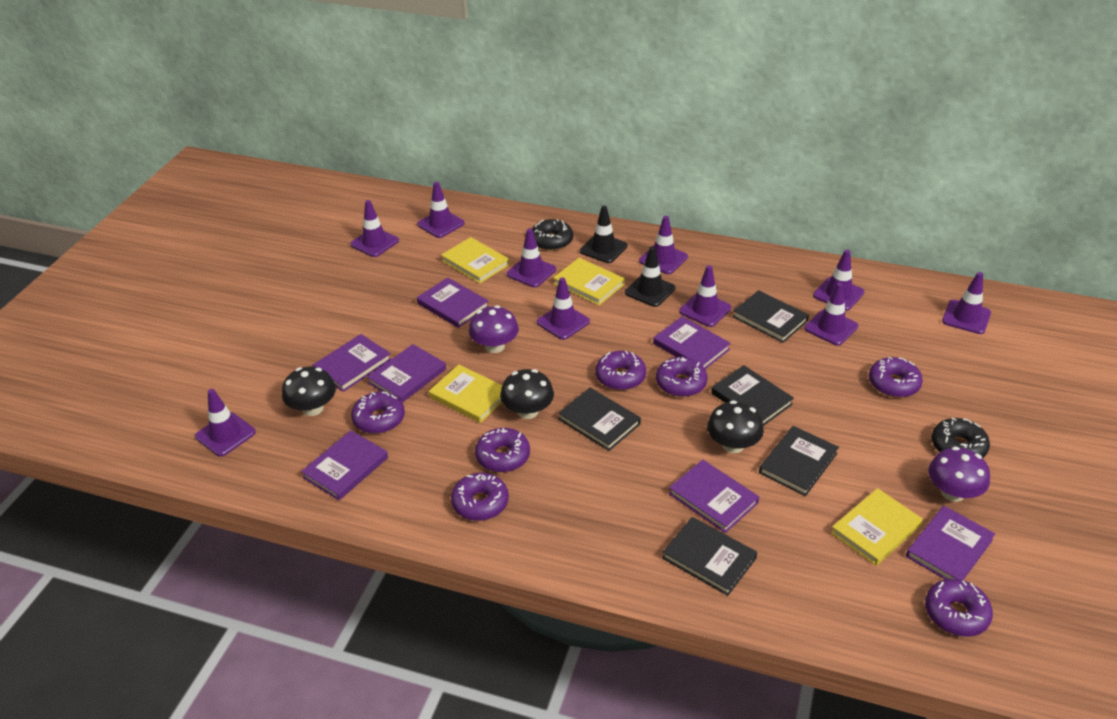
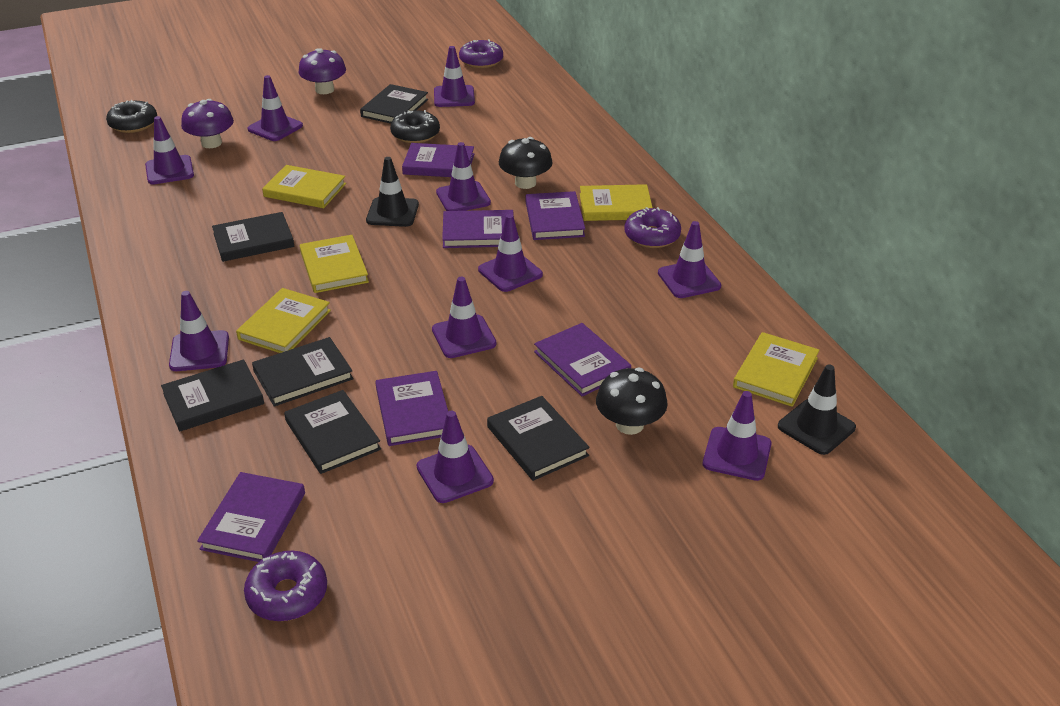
black book: 5 -> 6
black mushroom: 3 -> 2
purple book: 7 -> 6
purple donut: 7 -> 3
yellow book: 4 -> 5

